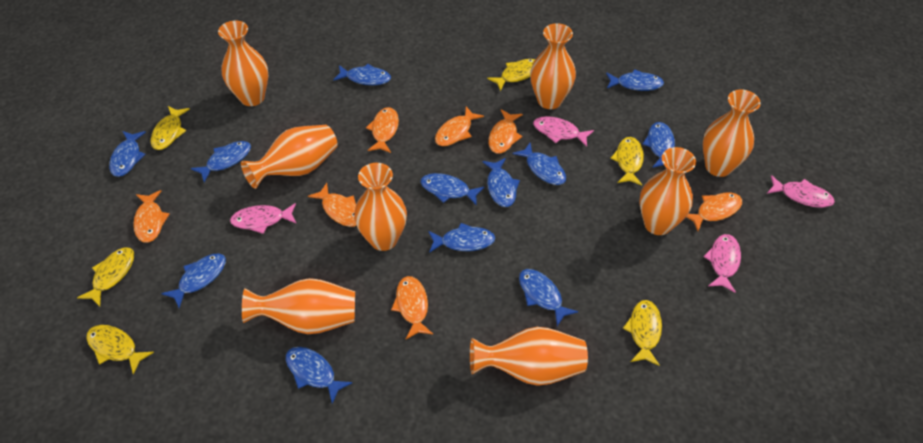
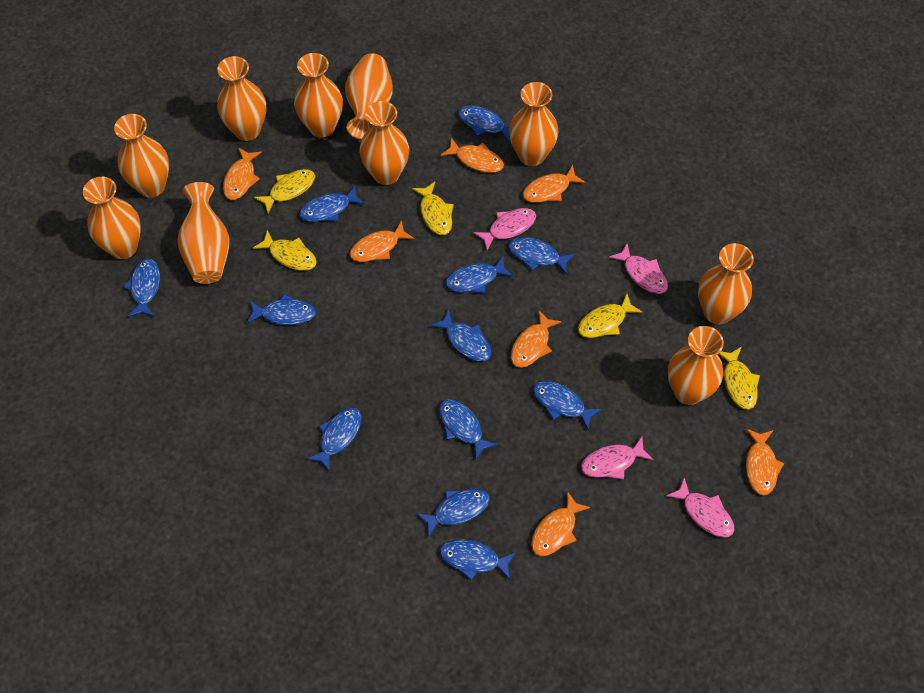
orange vase: 8 -> 10
yellow fish: 6 -> 5

